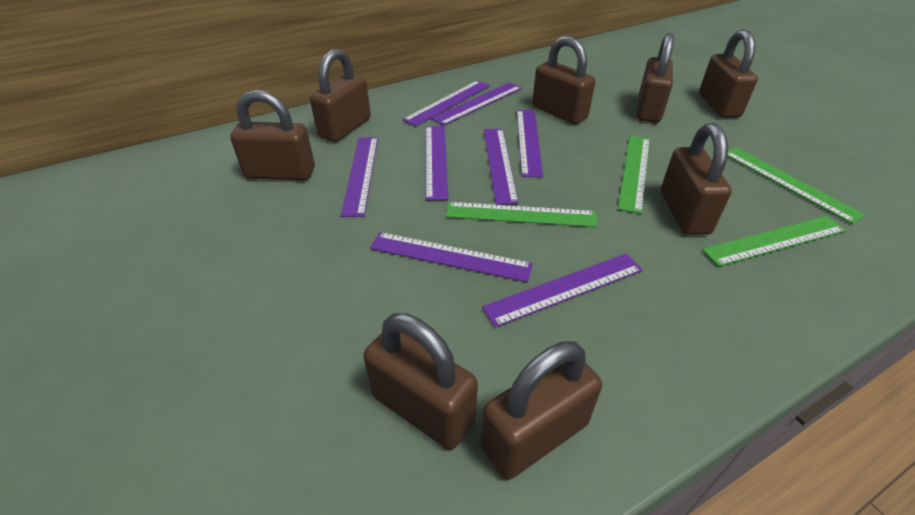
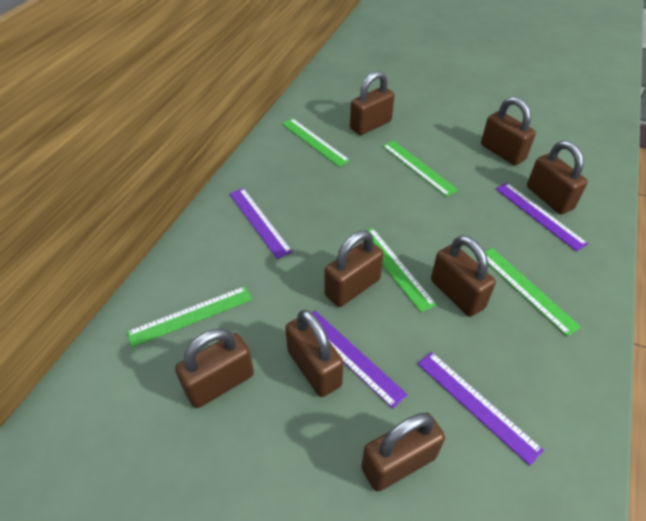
green ruler: 4 -> 5
purple ruler: 8 -> 4

